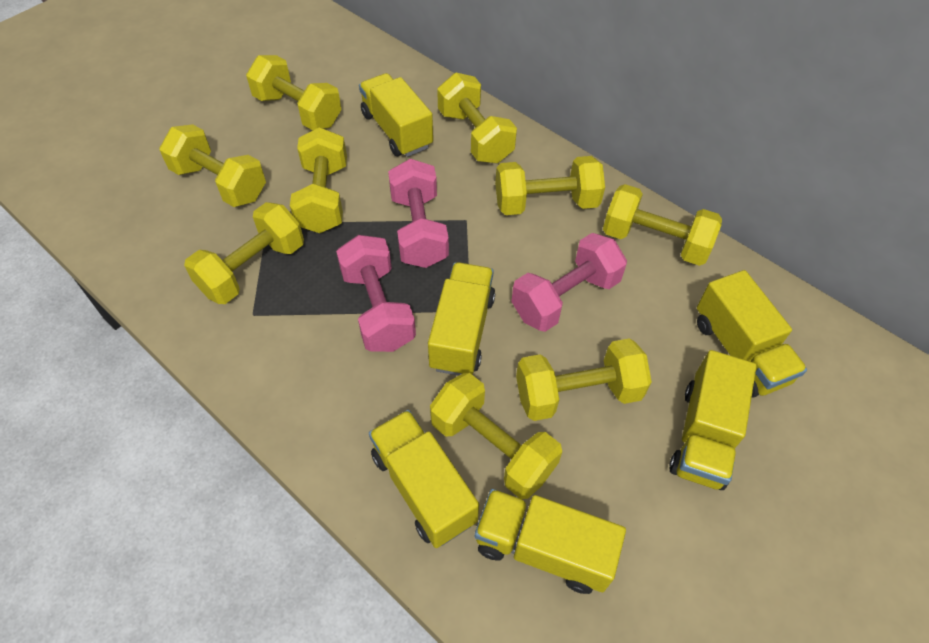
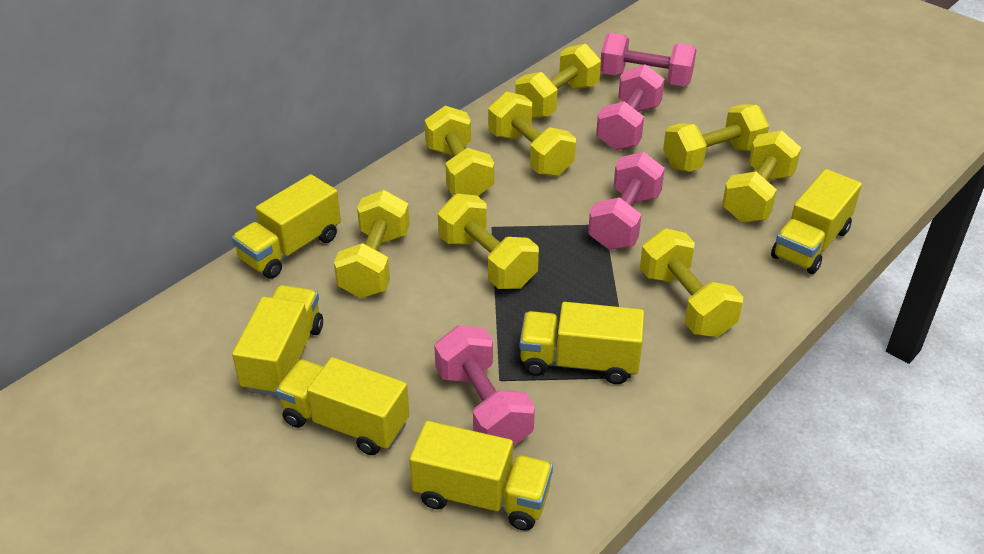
pink dumbbell: 3 -> 4
yellow dumbbell: 9 -> 8

